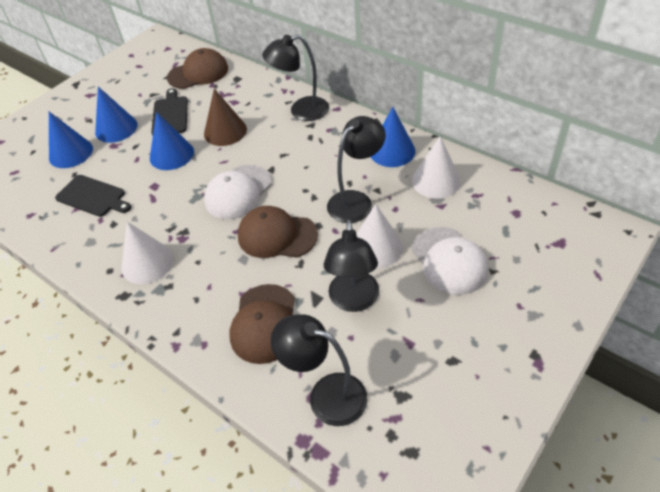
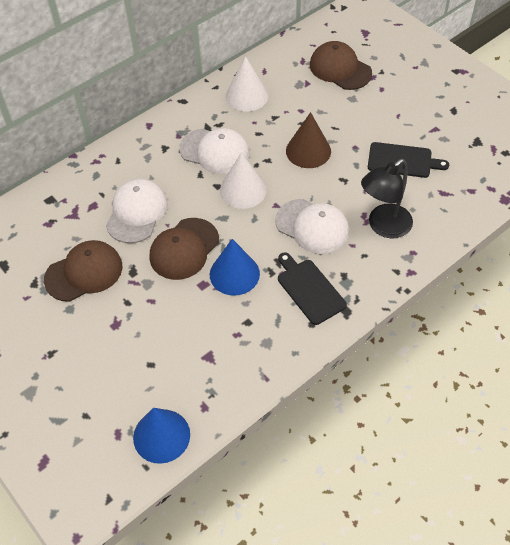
black lamp: 4 -> 1
blue cone: 4 -> 2
white cap: 2 -> 3
white cone: 3 -> 2

